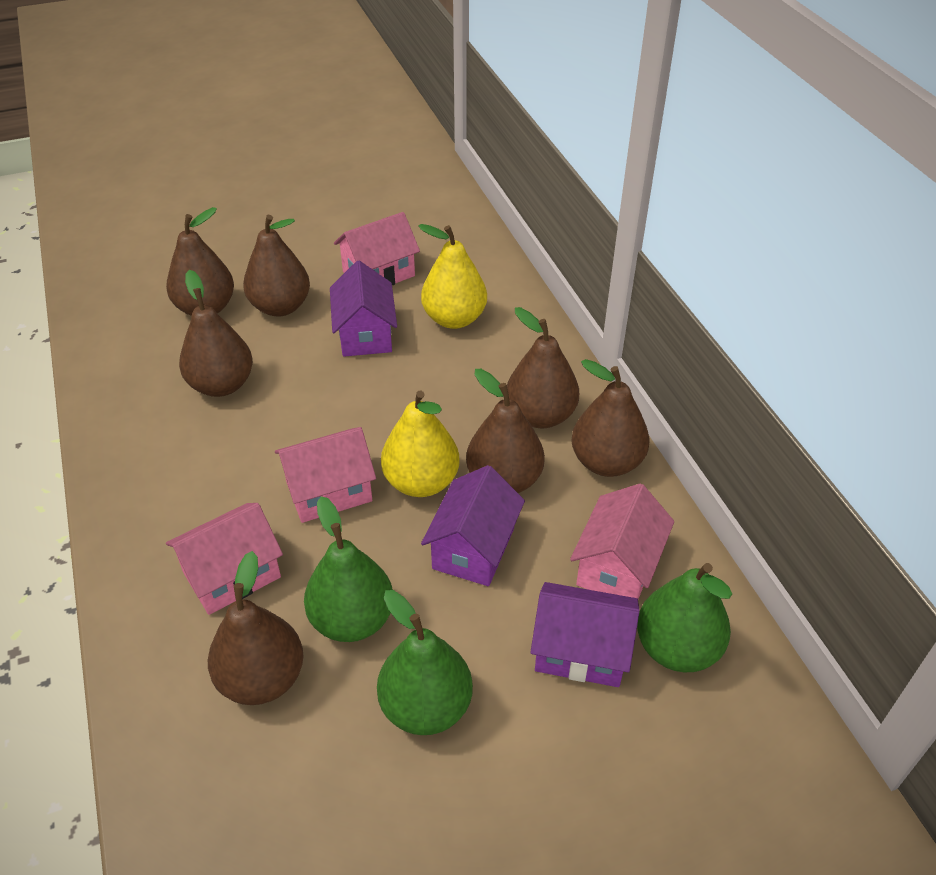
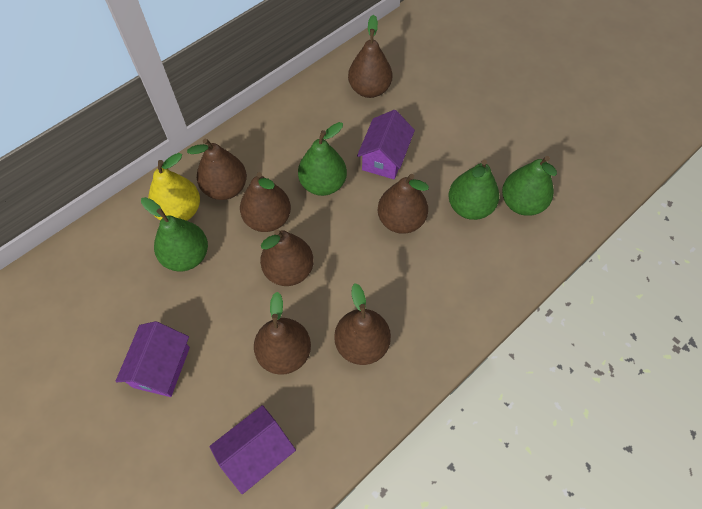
green pear: 3 -> 4
pink house: 4 -> 0
yellow pear: 2 -> 1

